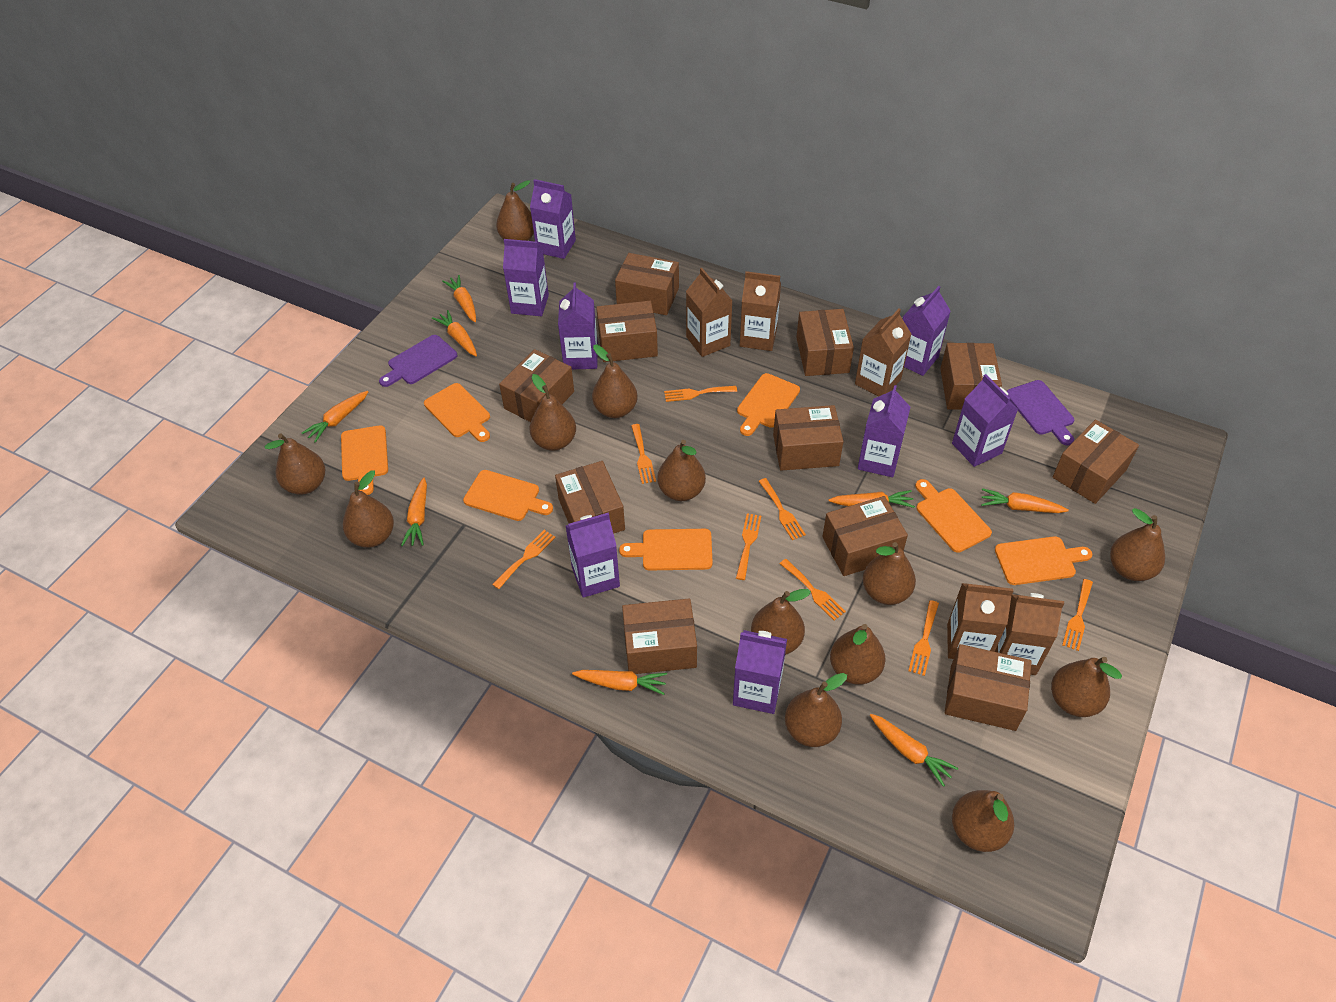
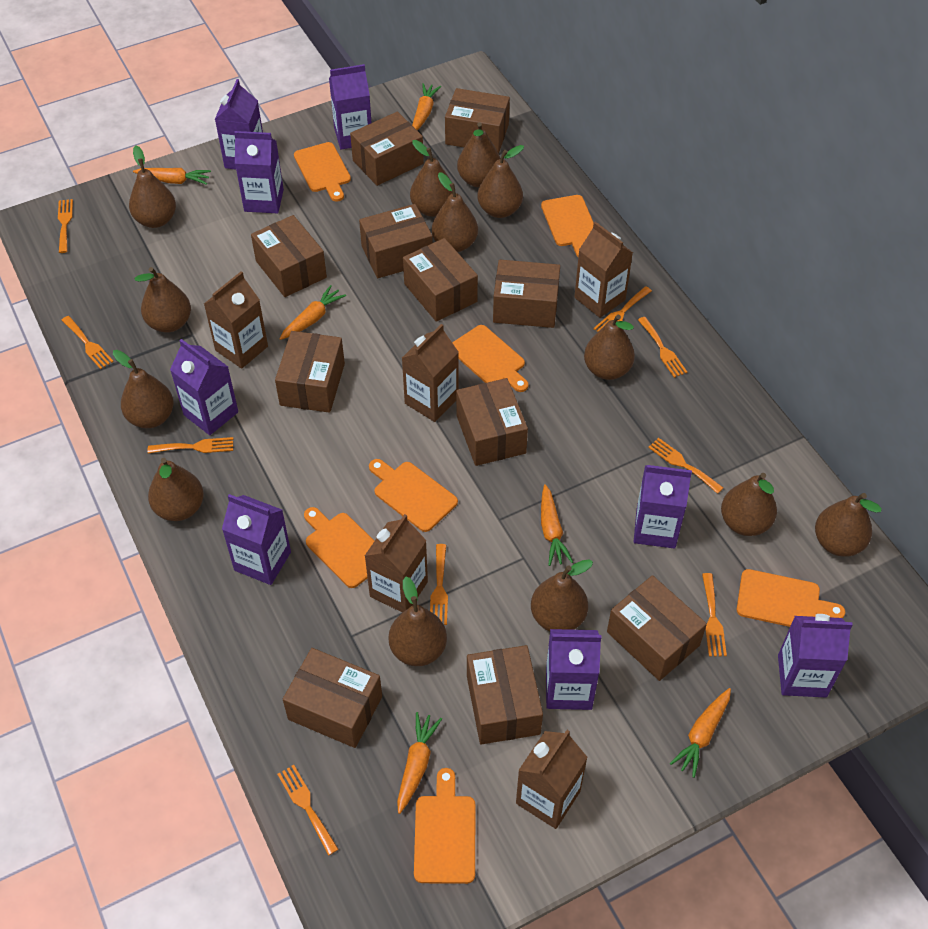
orange carrot: 8 -> 6
orange fork: 8 -> 9
purple cutting board: 2 -> 0

